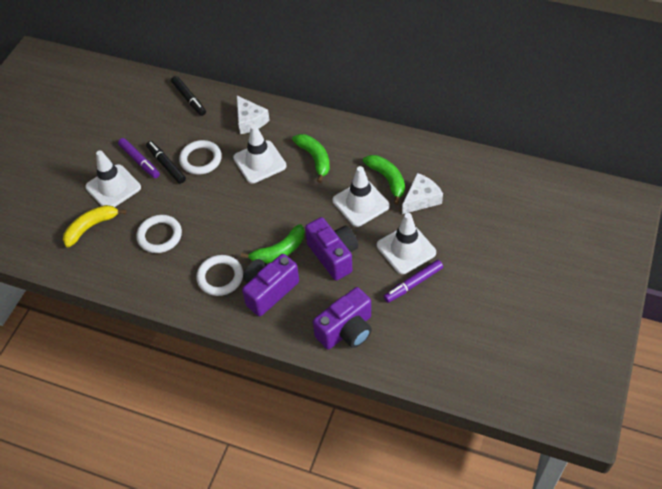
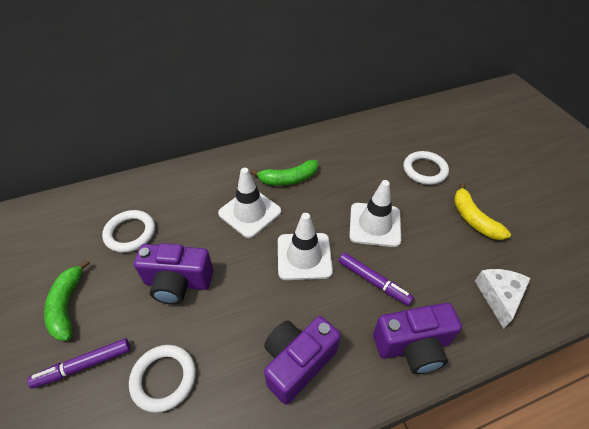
black marker: 2 -> 0
green banana: 3 -> 2
white cheese: 2 -> 1
white traffic cone: 4 -> 3

